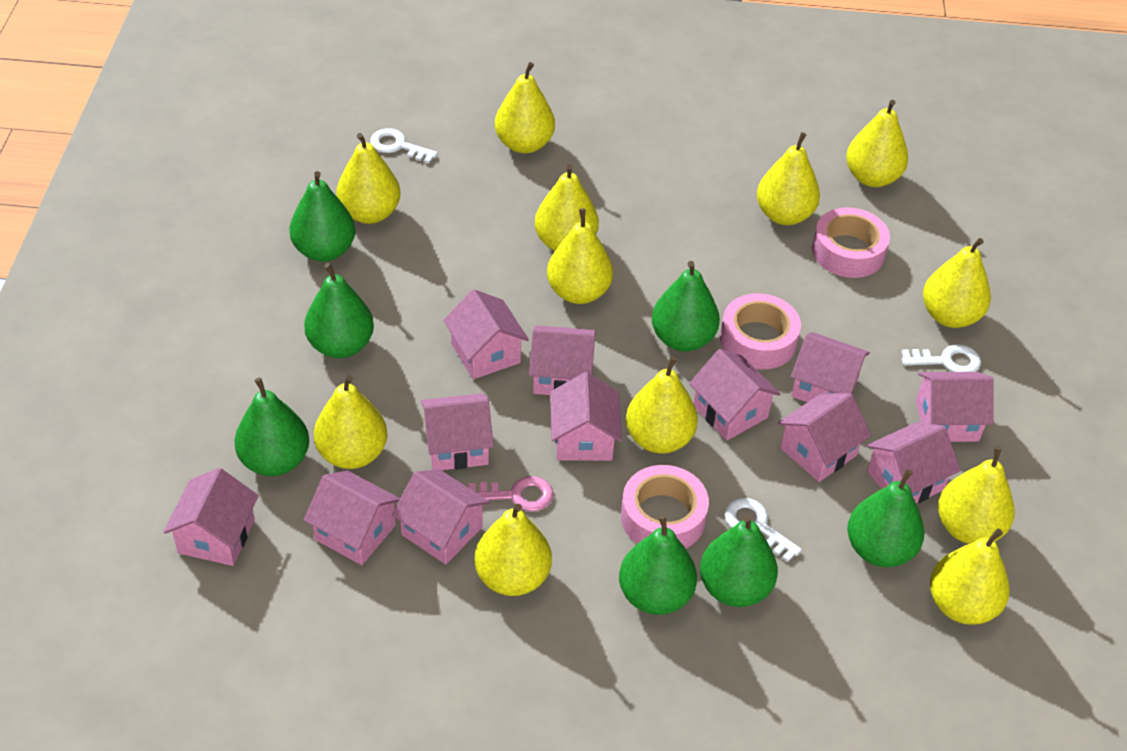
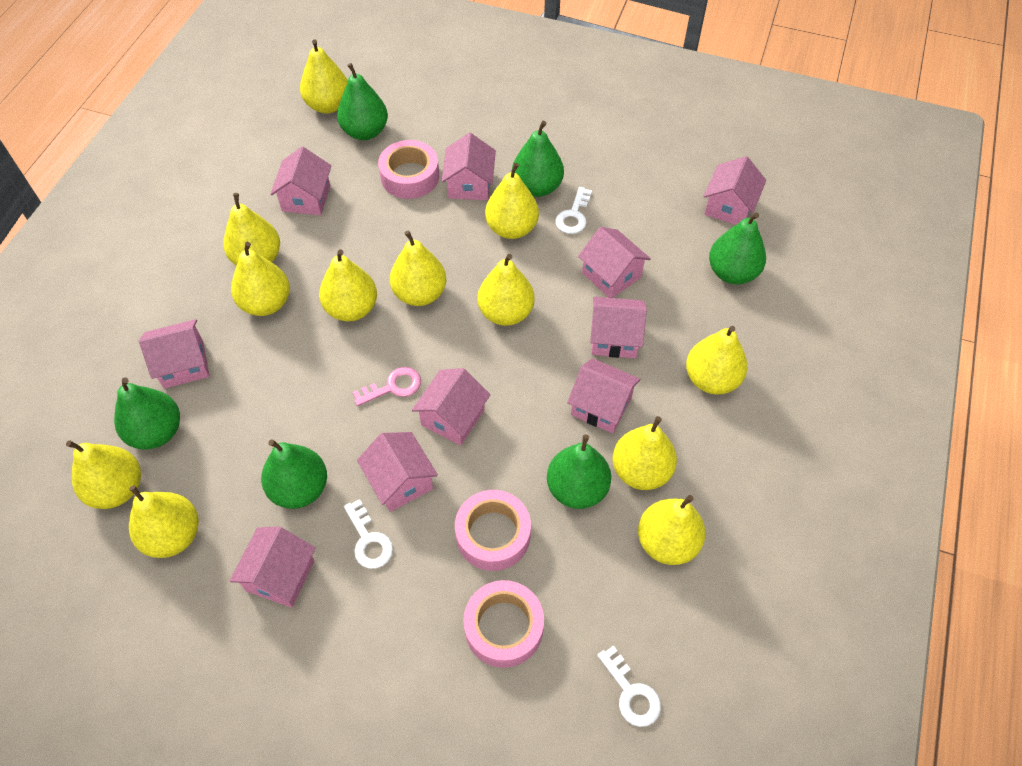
green pear: 7 -> 6
pink house: 12 -> 10

